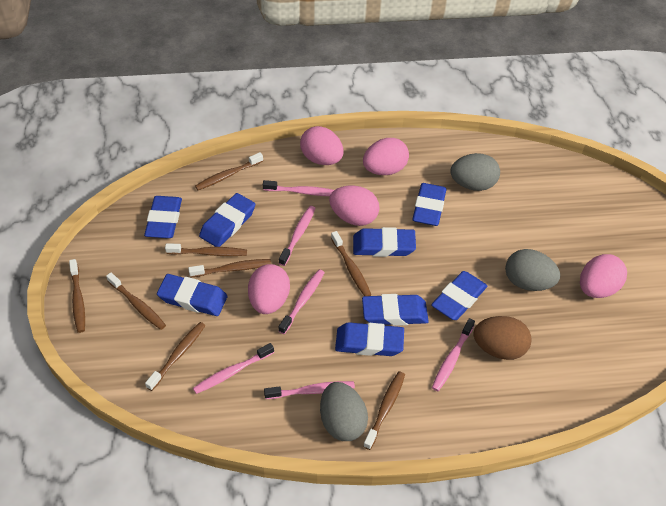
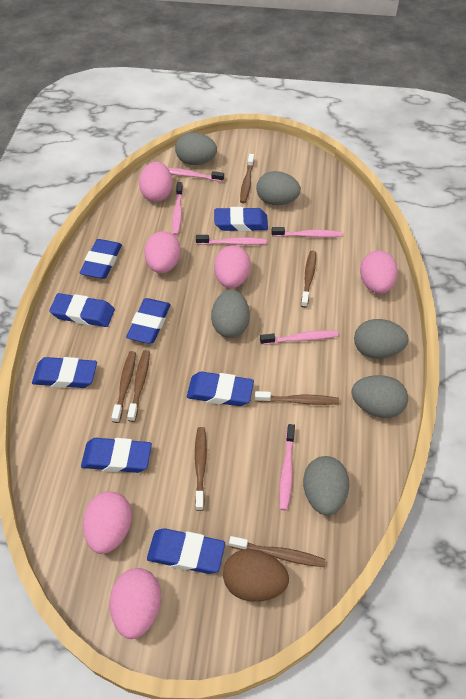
brown toothbrush: 8 -> 7
grey egg: 3 -> 6
pink egg: 5 -> 6

